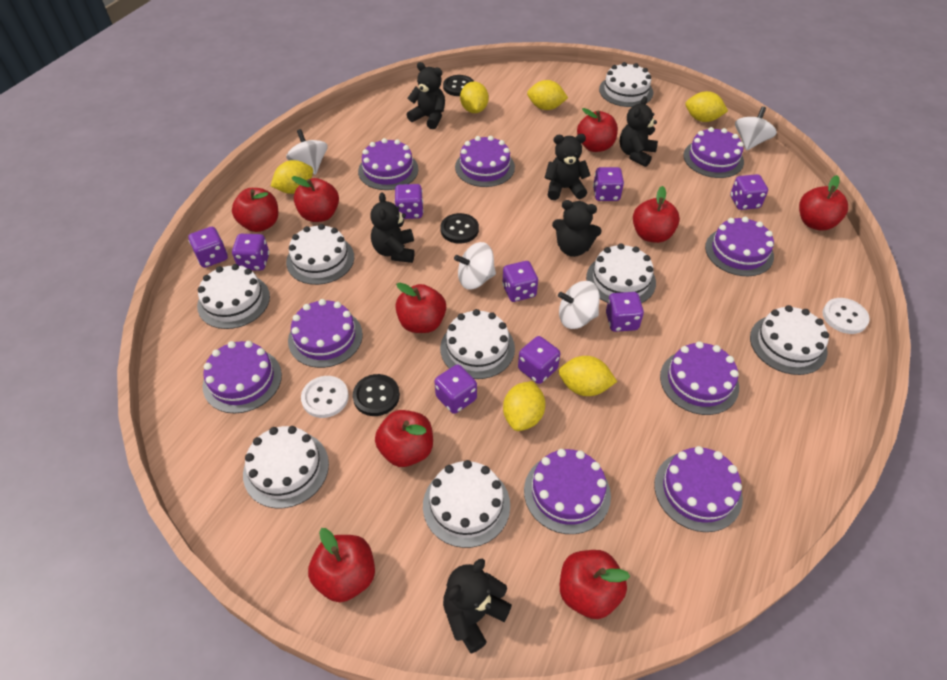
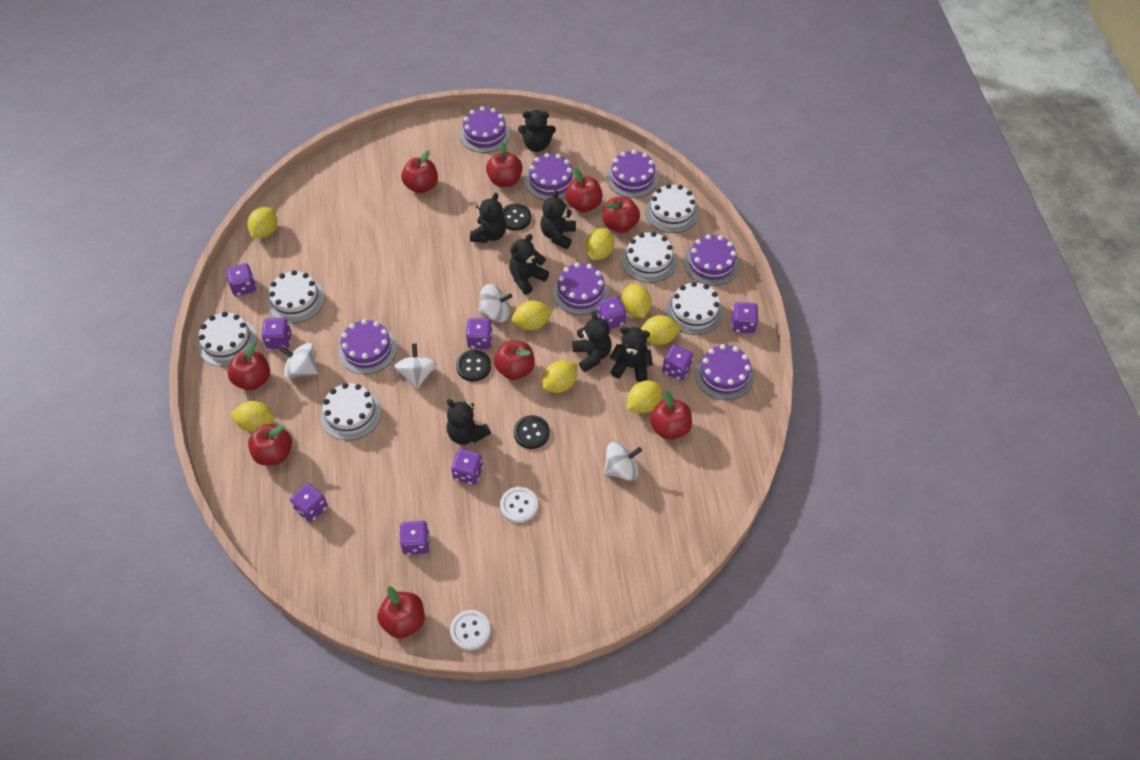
black teddy bear: 6 -> 7
purple cake: 9 -> 7
white cake: 8 -> 6
yellow lemon: 6 -> 8

